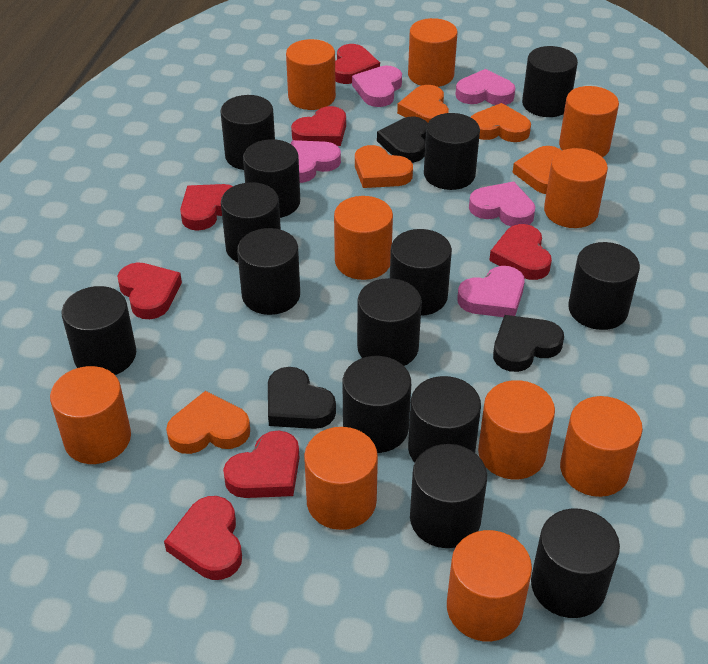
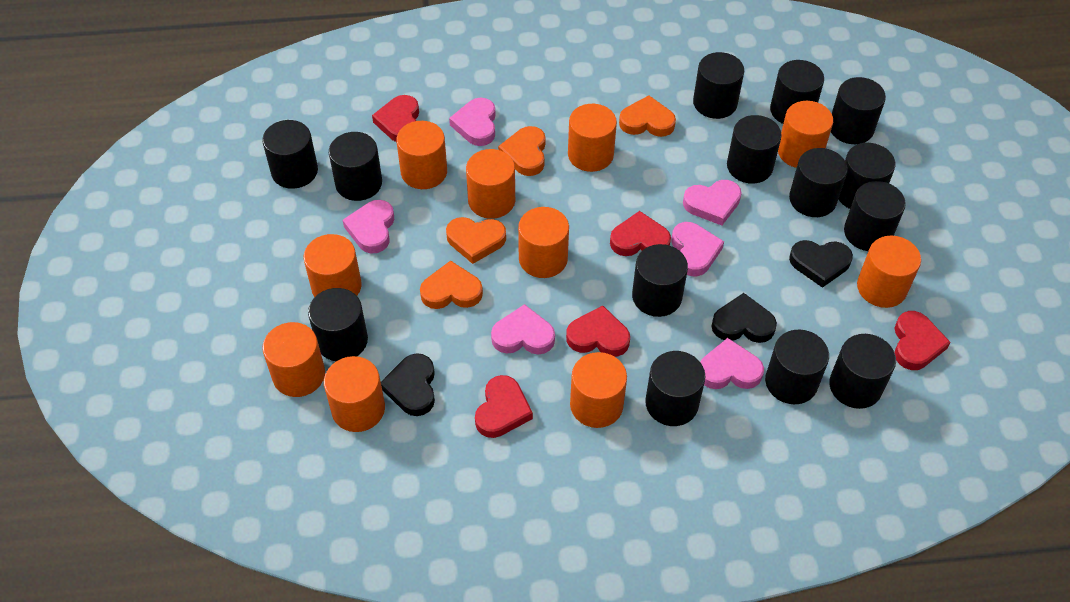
orange heart: 5 -> 4
pink heart: 5 -> 6
red heart: 7 -> 5

